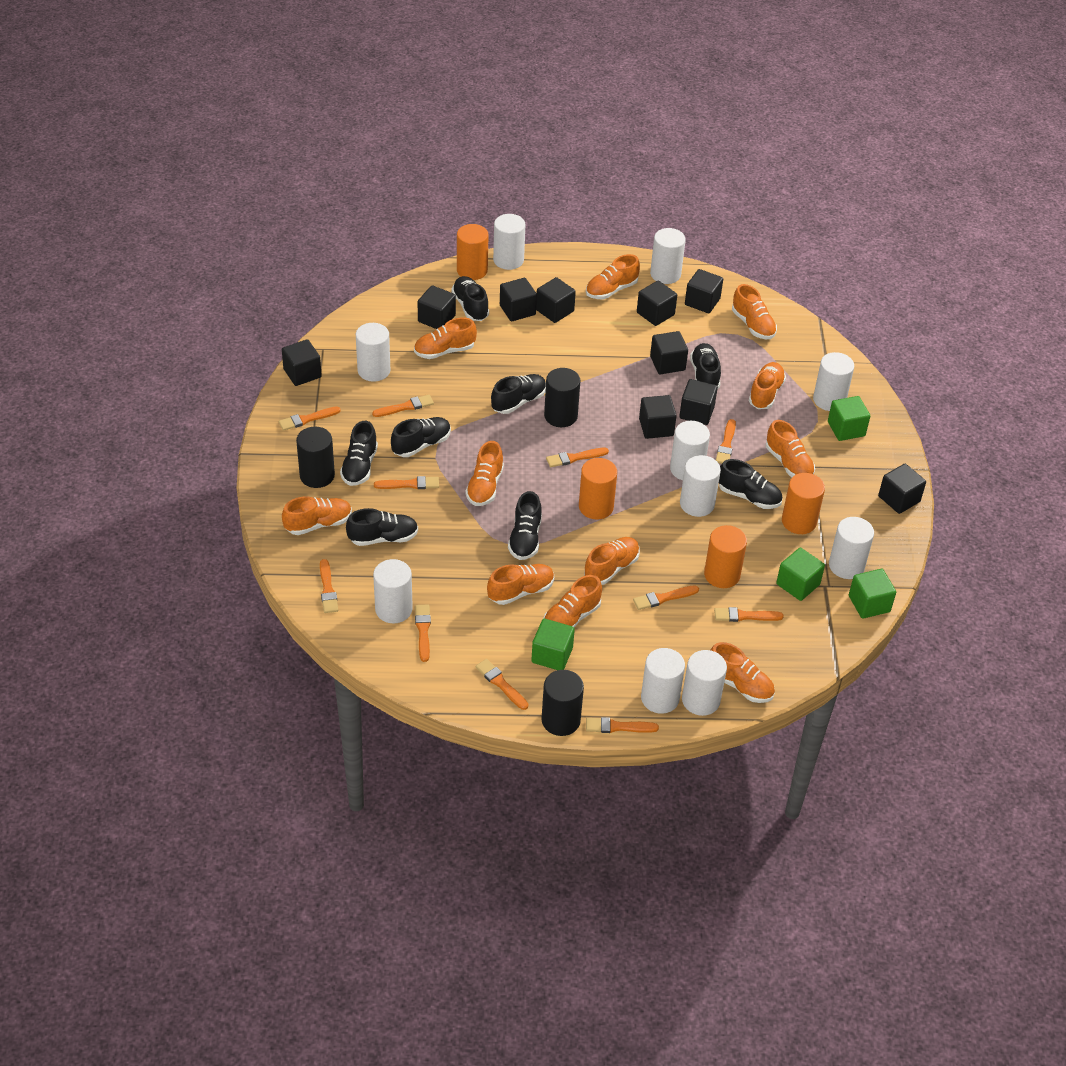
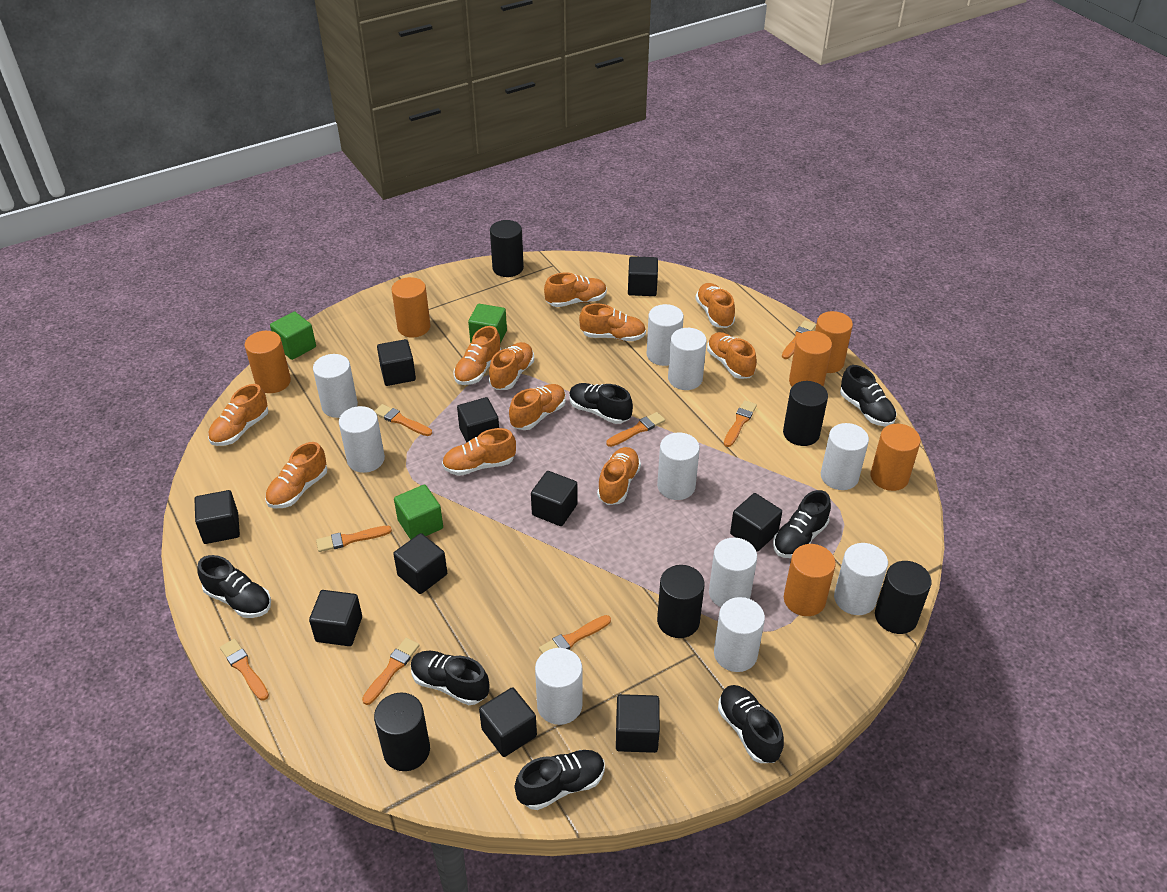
black cylinder: 3 -> 5
black shoe: 8 -> 7
green cube: 4 -> 3
orange brush: 11 -> 8
orange cylinder: 4 -> 6

